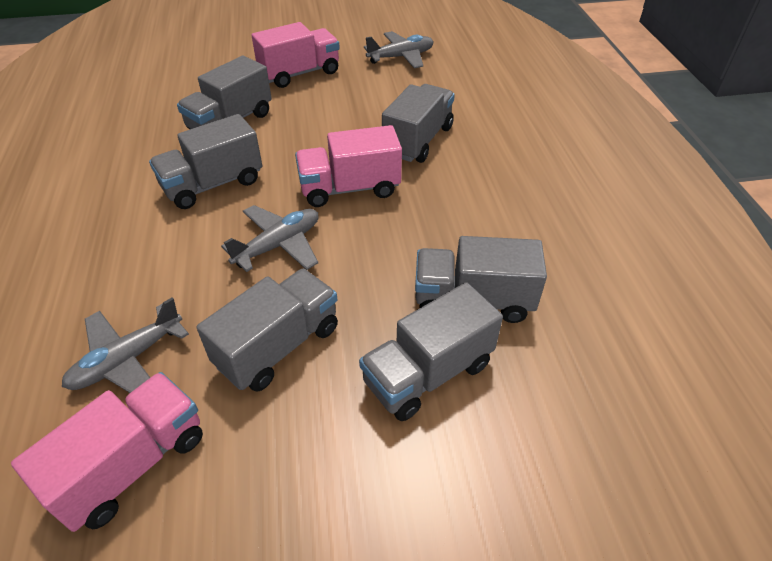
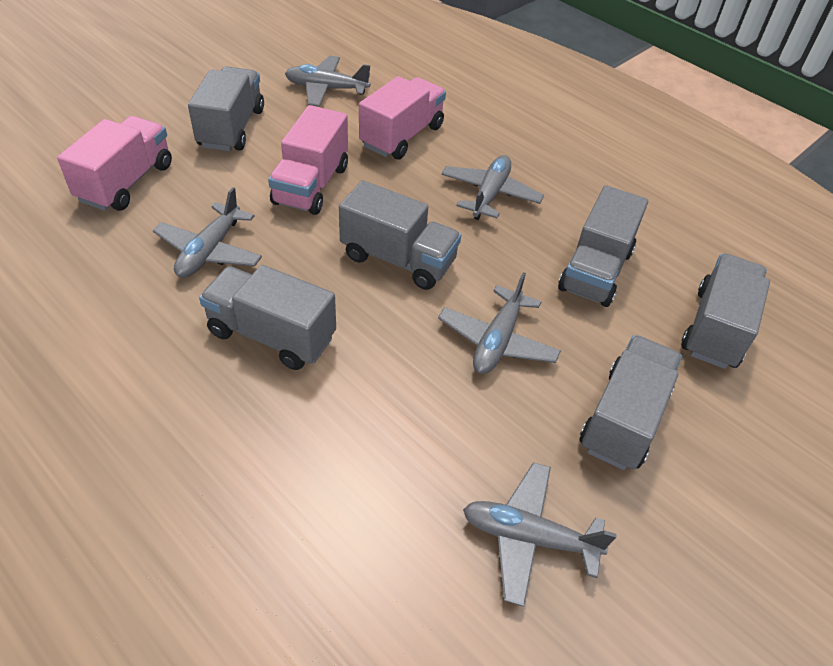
grey plane: 3 -> 5

